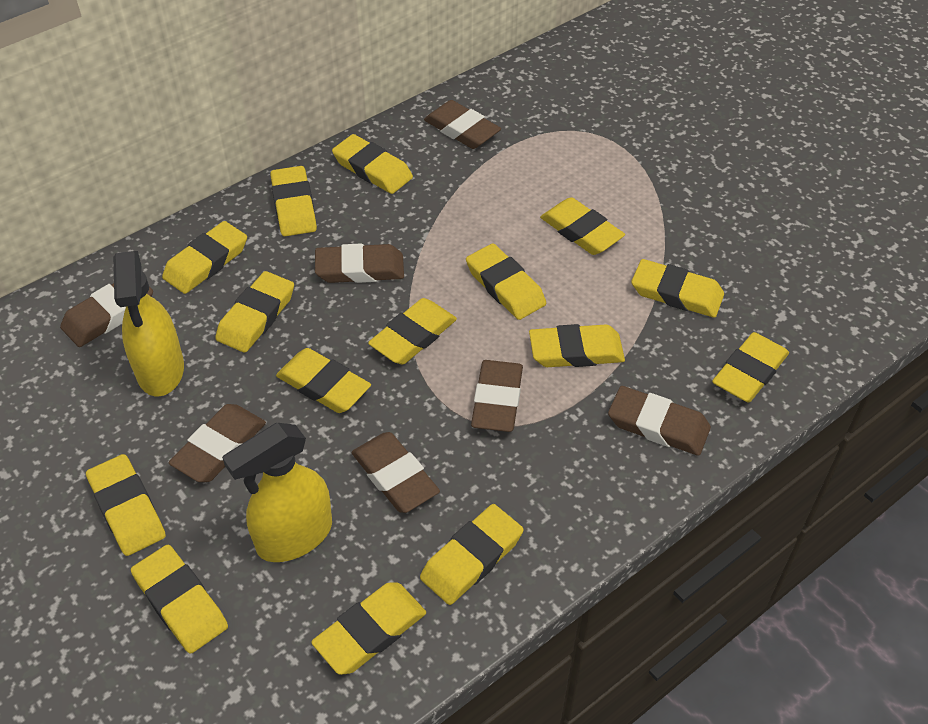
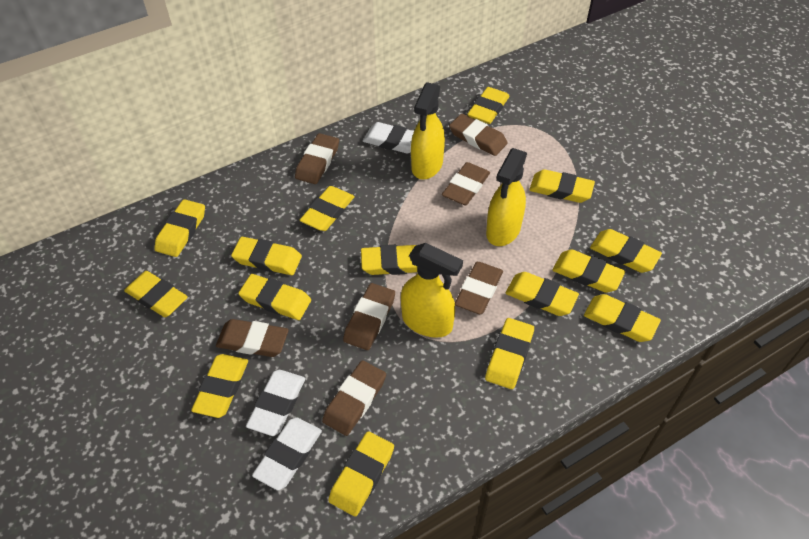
white eraser: 0 -> 3
yellow spray bottle: 2 -> 3

